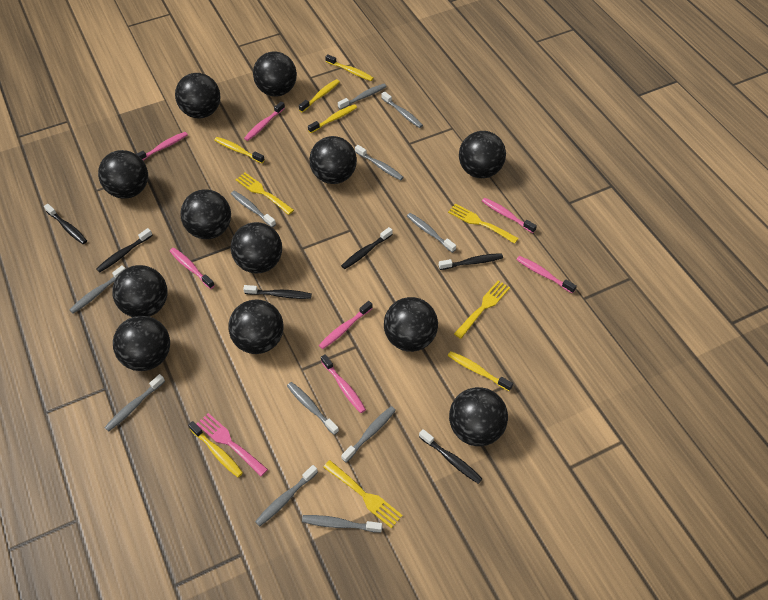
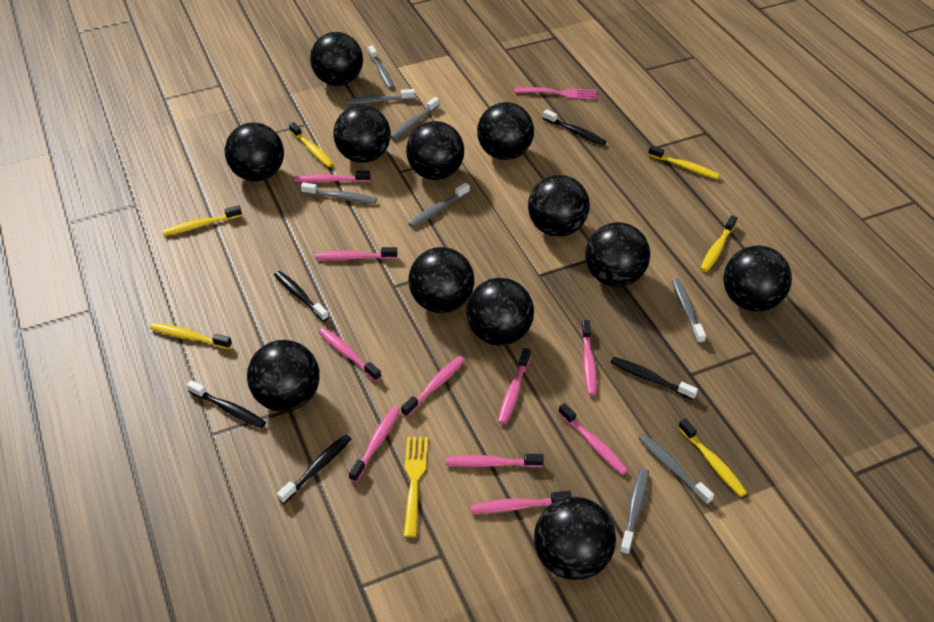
black toothbrush: 6 -> 5
grey toothbrush: 11 -> 8
pink toothbrush: 7 -> 10
yellow fork: 4 -> 1

